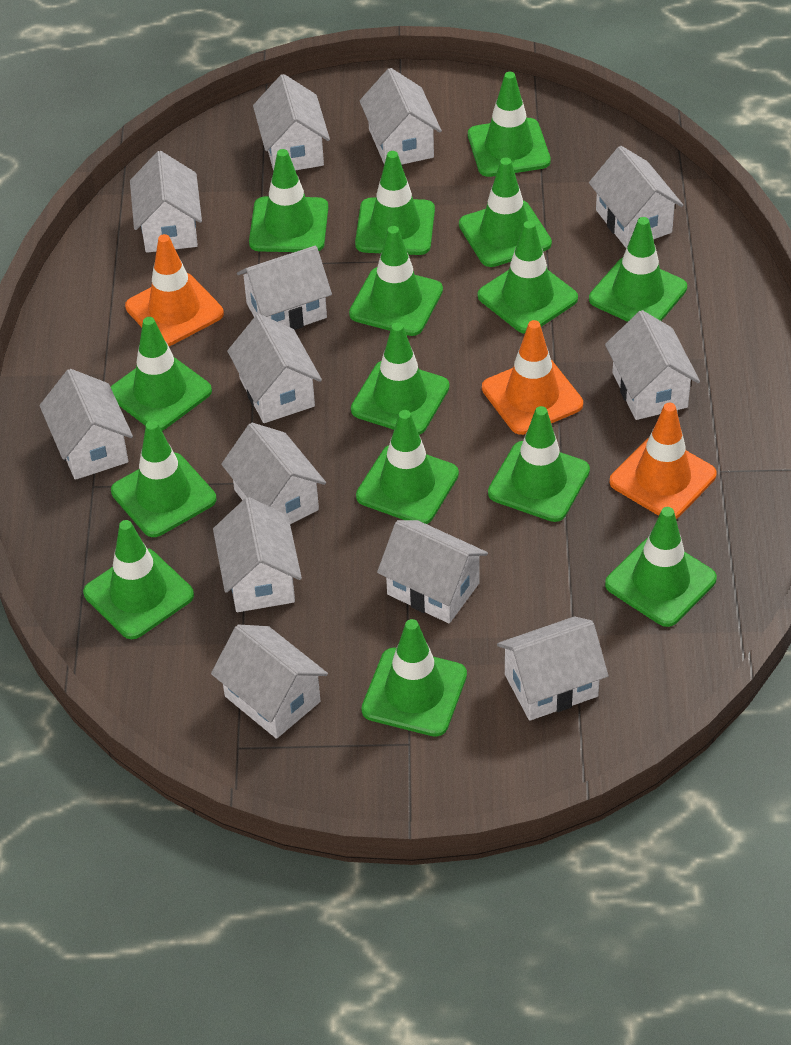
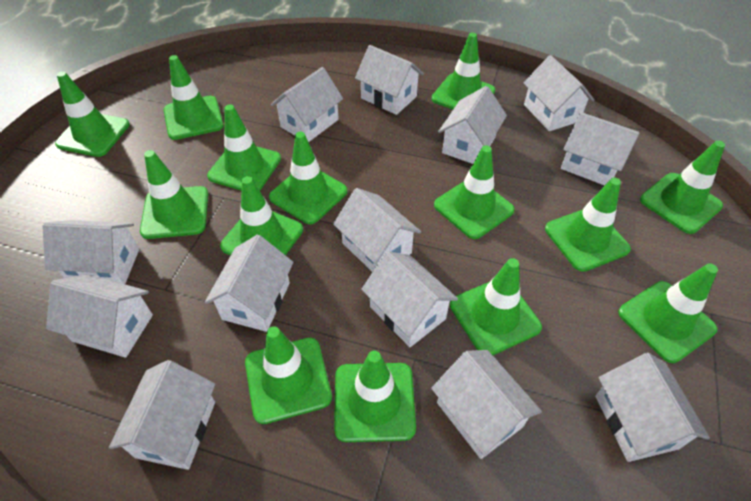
green traffic cone: 15 -> 14
orange traffic cone: 3 -> 0

